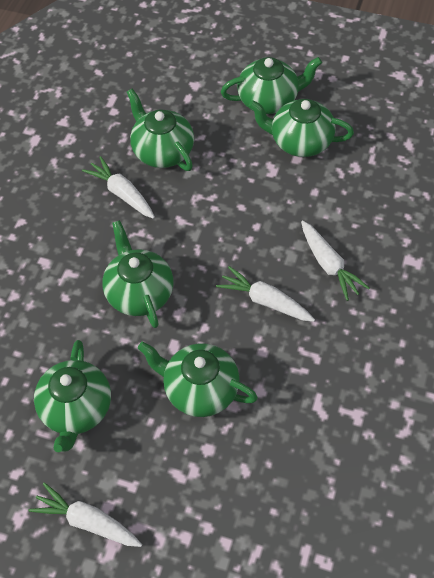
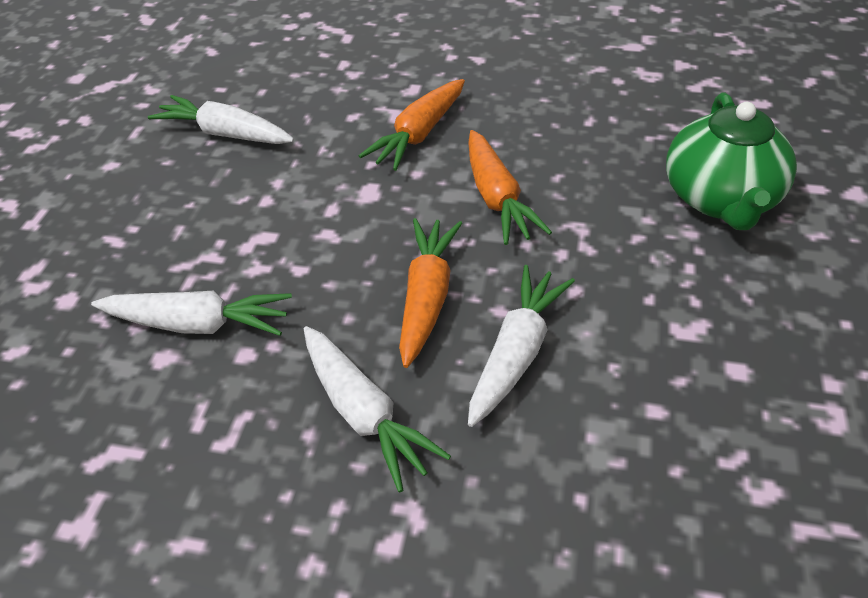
green teapot: 6 -> 1
orange carrot: 0 -> 3

